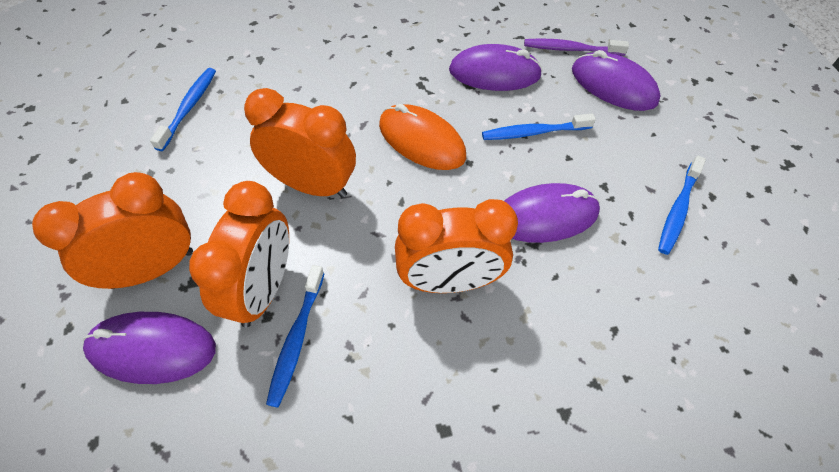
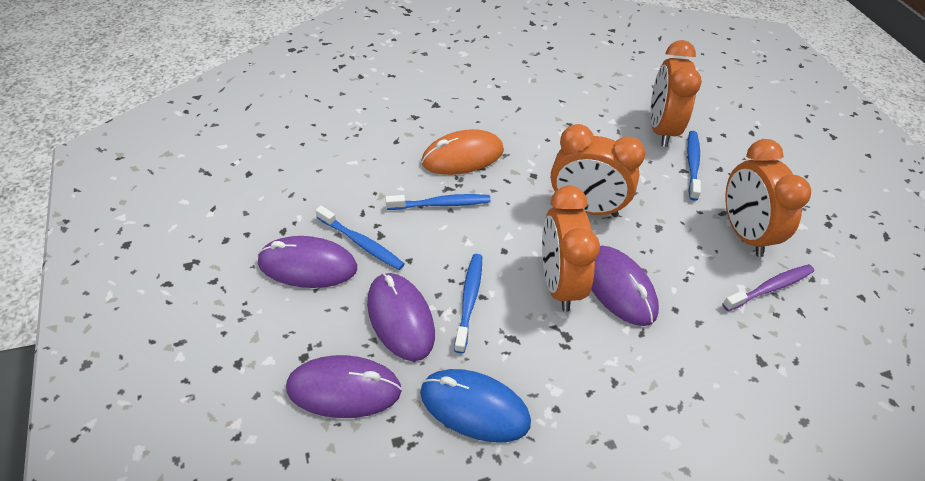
blue mouse: 0 -> 1

